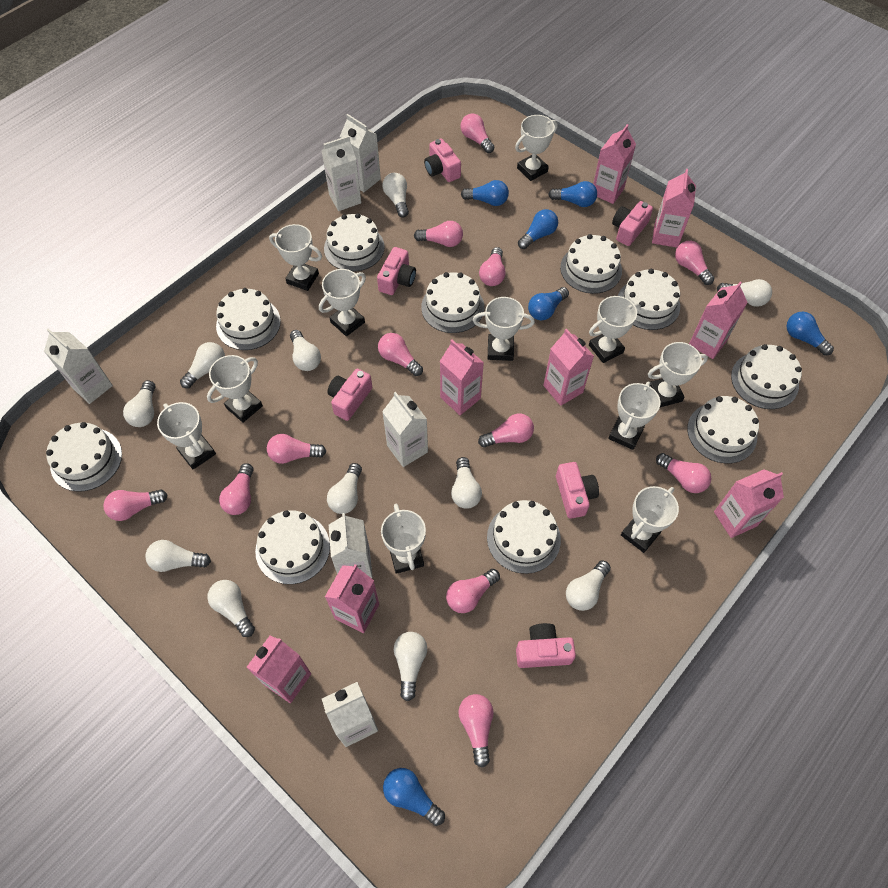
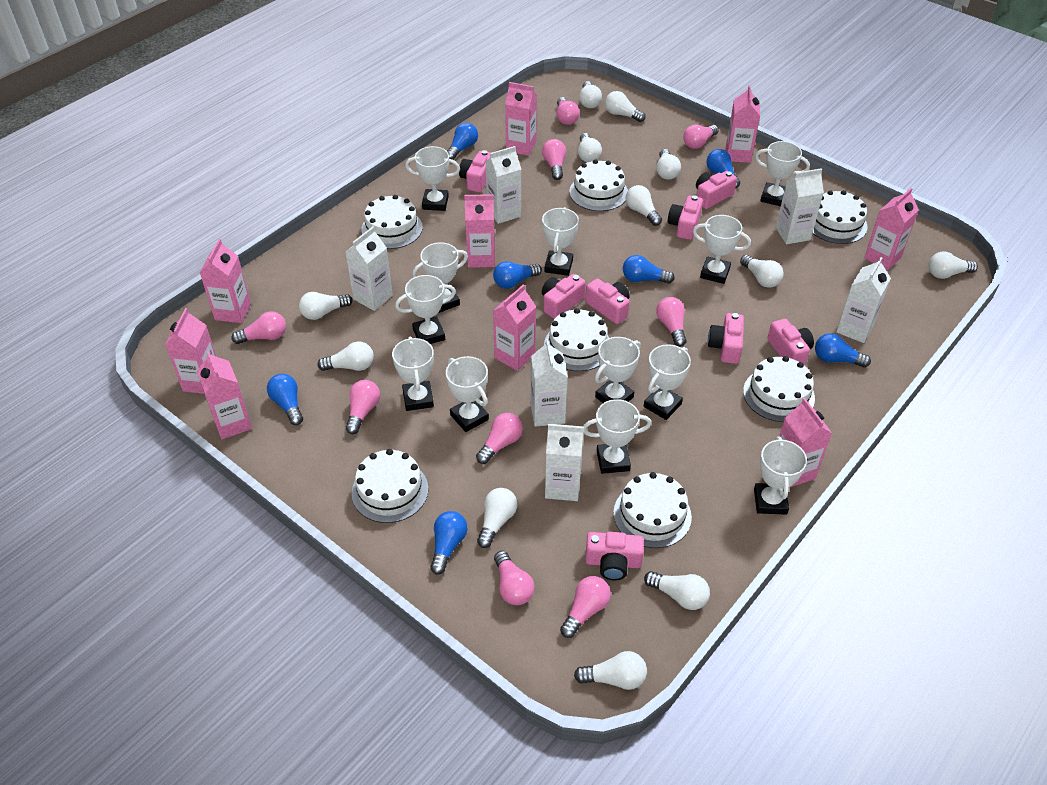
blue light bulb: 6 -> 7
pink camera: 6 -> 8
pink carton: 8 -> 9
pink light bulb: 12 -> 9
white cake: 10 -> 7
white light bulb: 11 -> 12
white trophy: 11 -> 12

